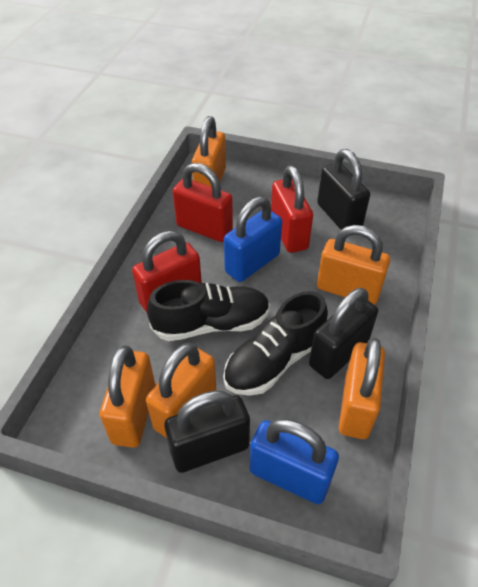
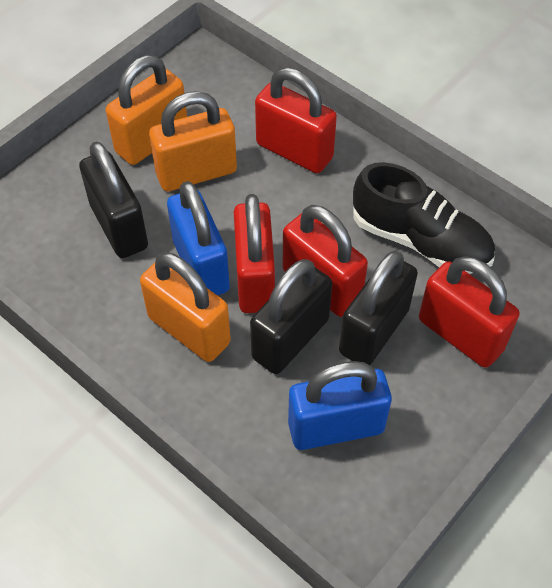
black shoe: 2 -> 1
orange padlock: 5 -> 3
red padlock: 3 -> 4

